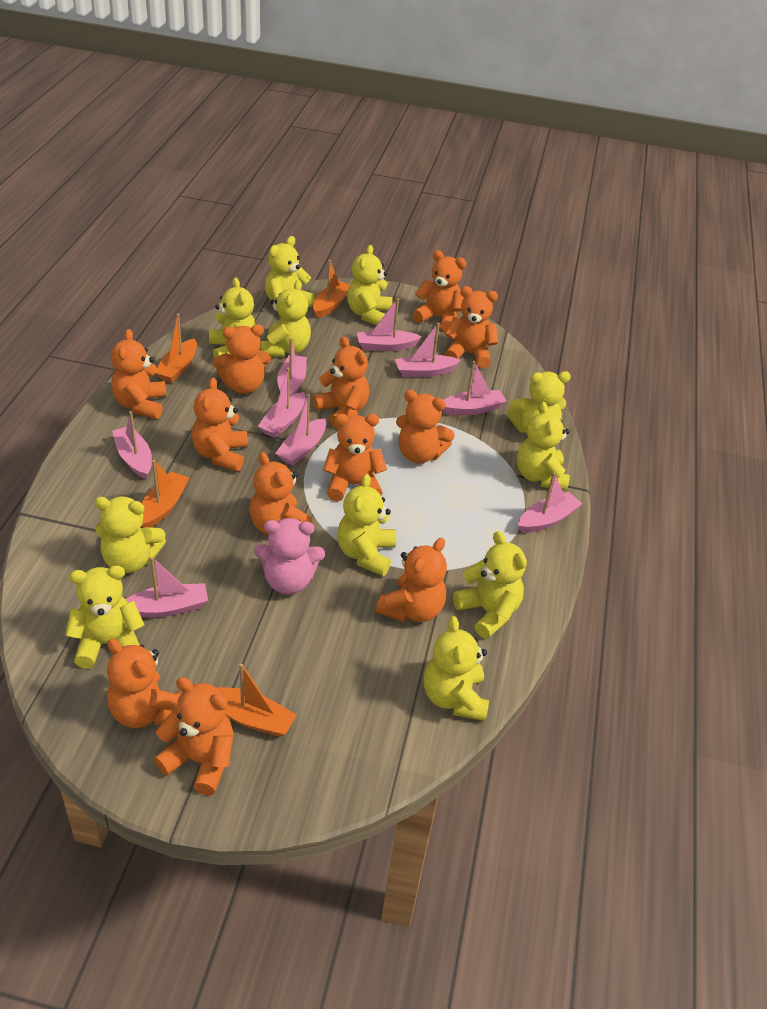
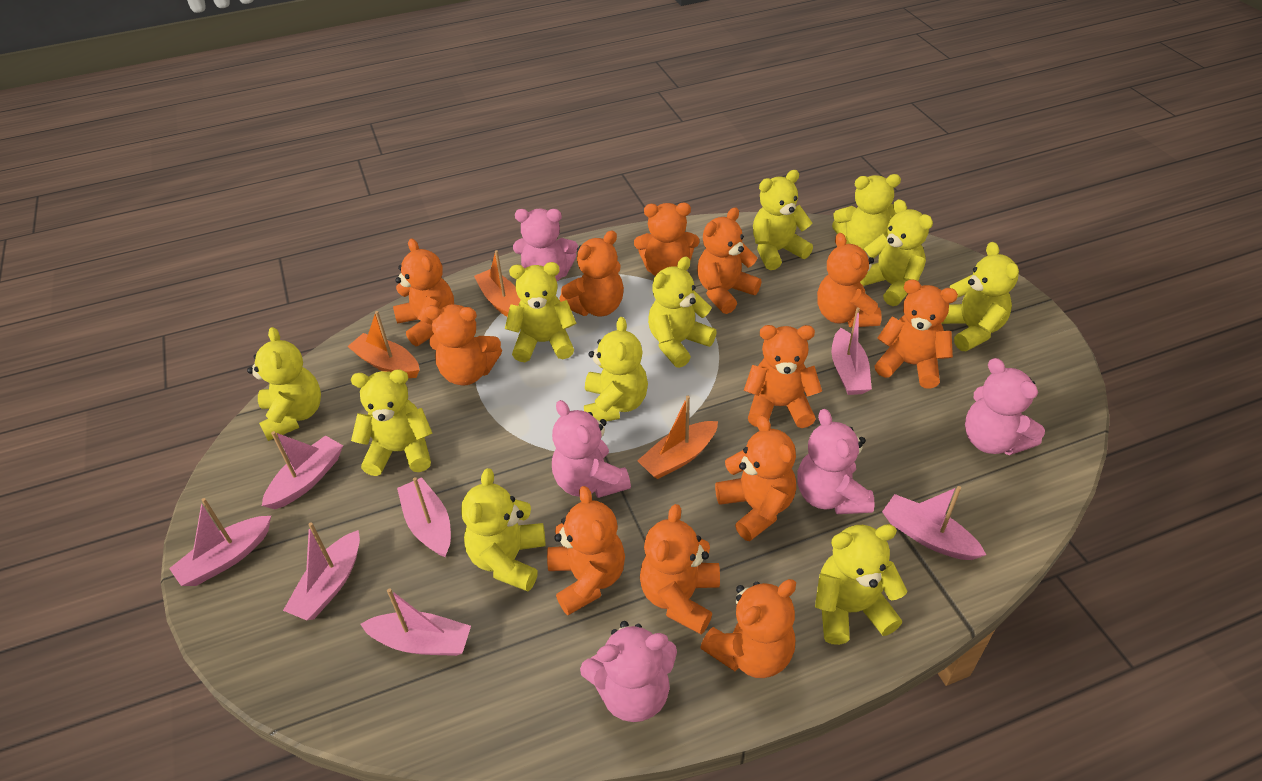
orange boat: 4 -> 3
pink boat: 9 -> 7
pink teddy bear: 1 -> 5

